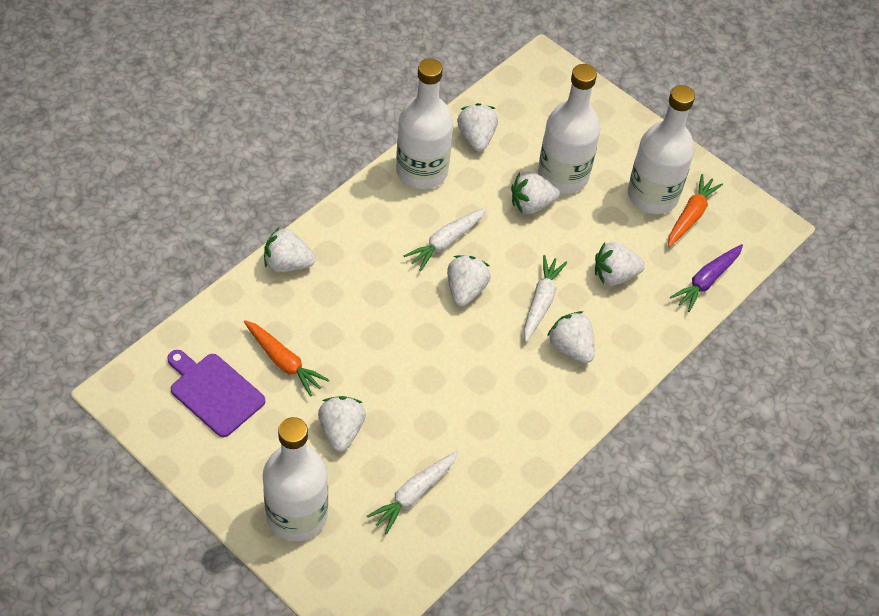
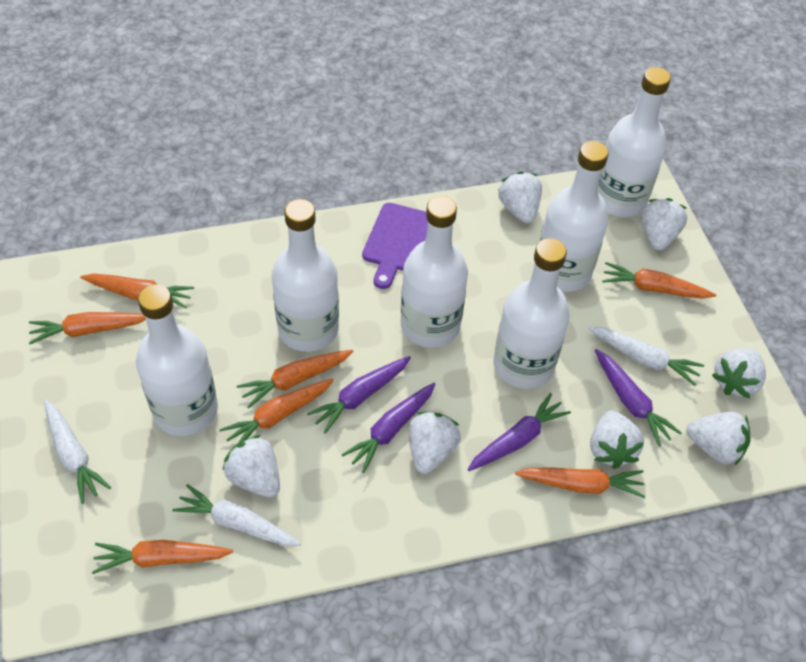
orange carrot: 2 -> 7
purple carrot: 1 -> 4
white bottle: 4 -> 6

